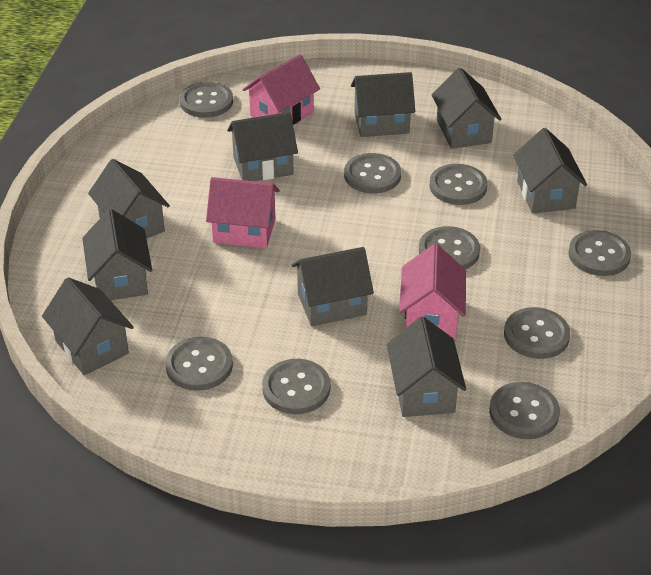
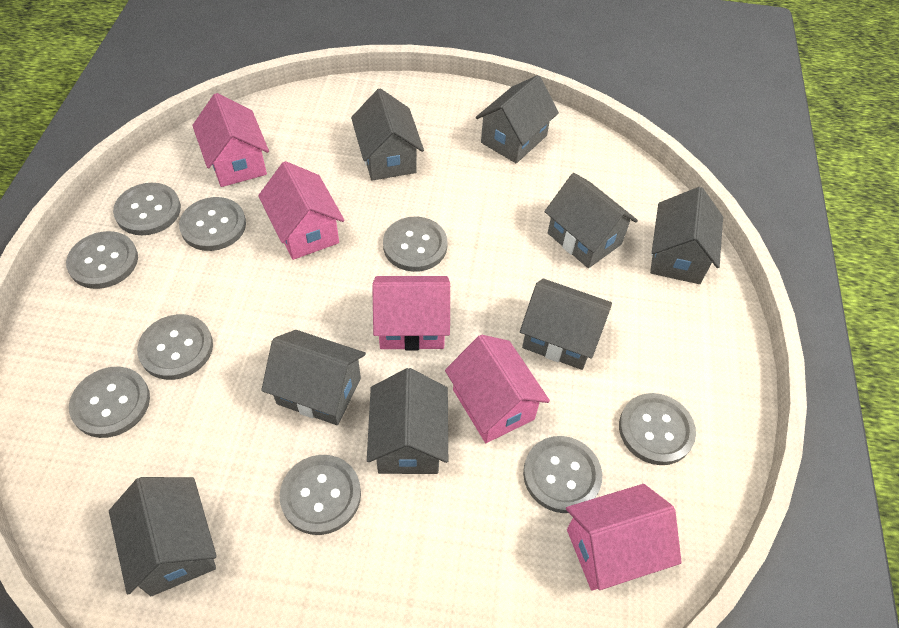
grey house: 9 -> 8
pink house: 3 -> 5

